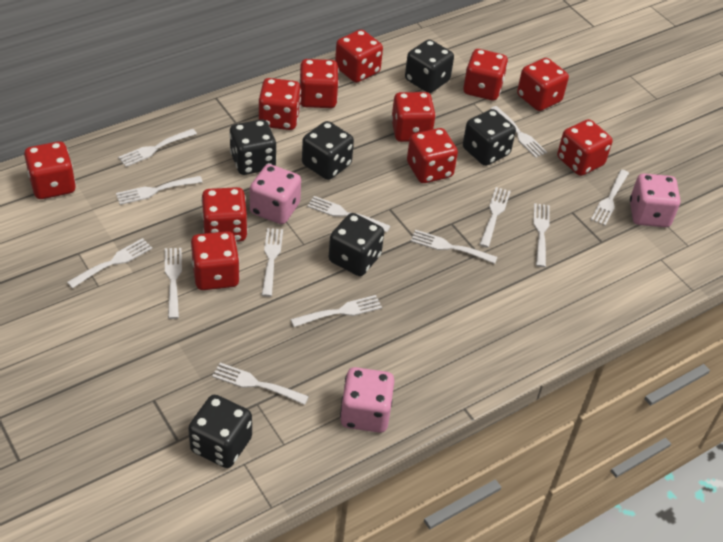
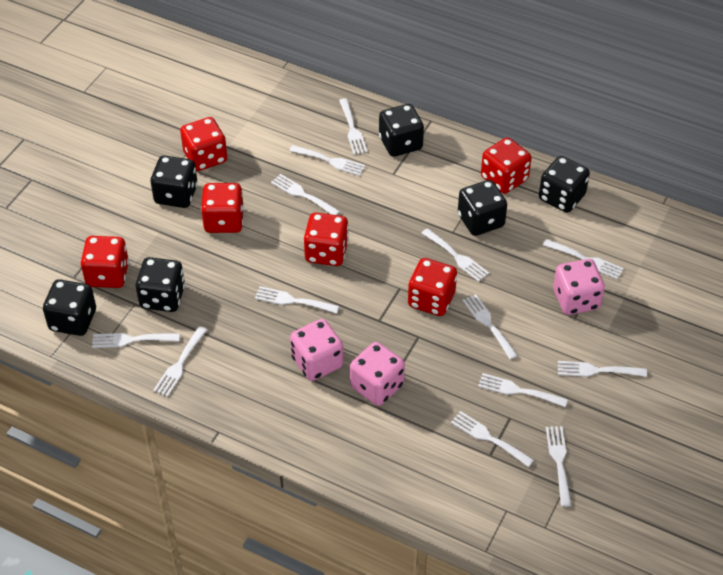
red dice: 11 -> 6

